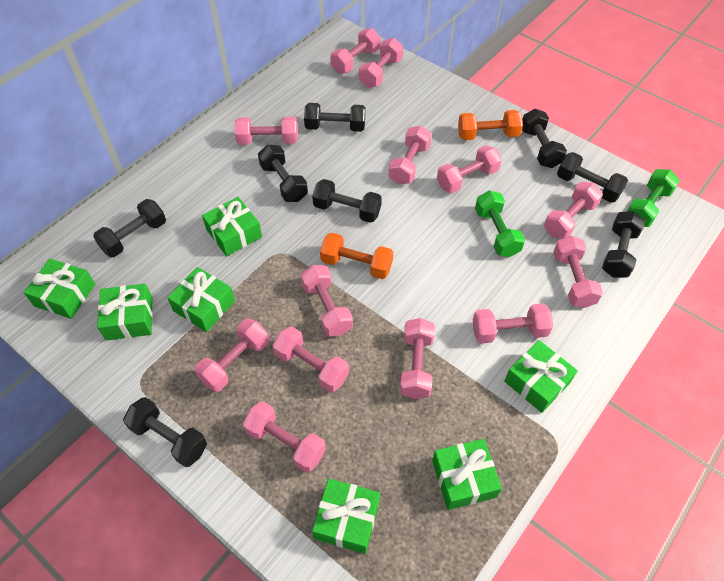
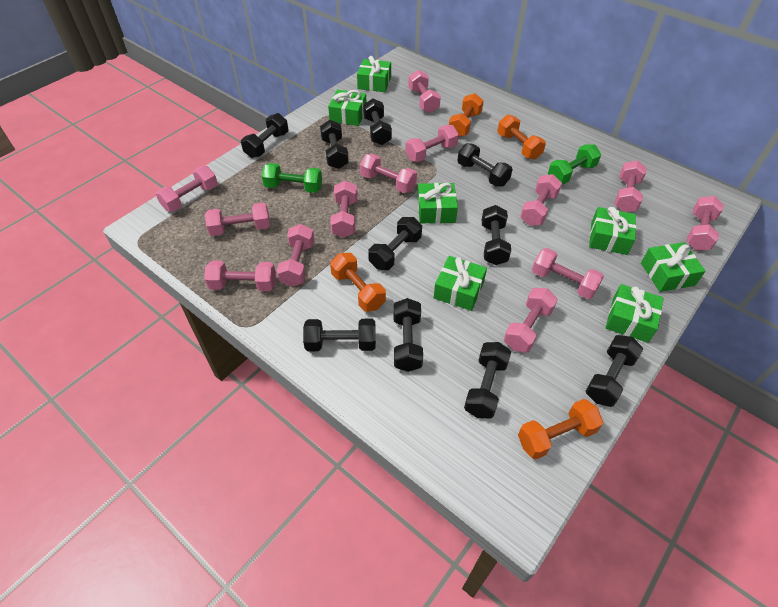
black dumbbell: 8 -> 10
orange dumbbell: 2 -> 4

